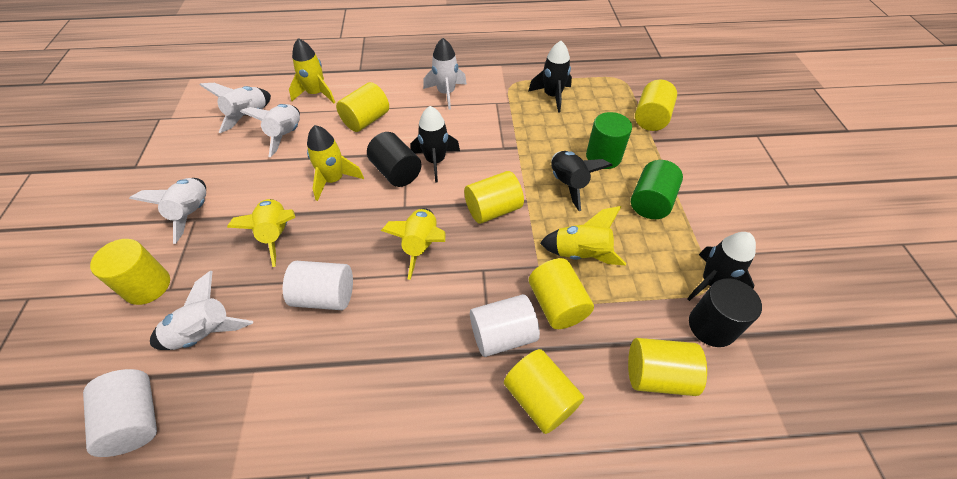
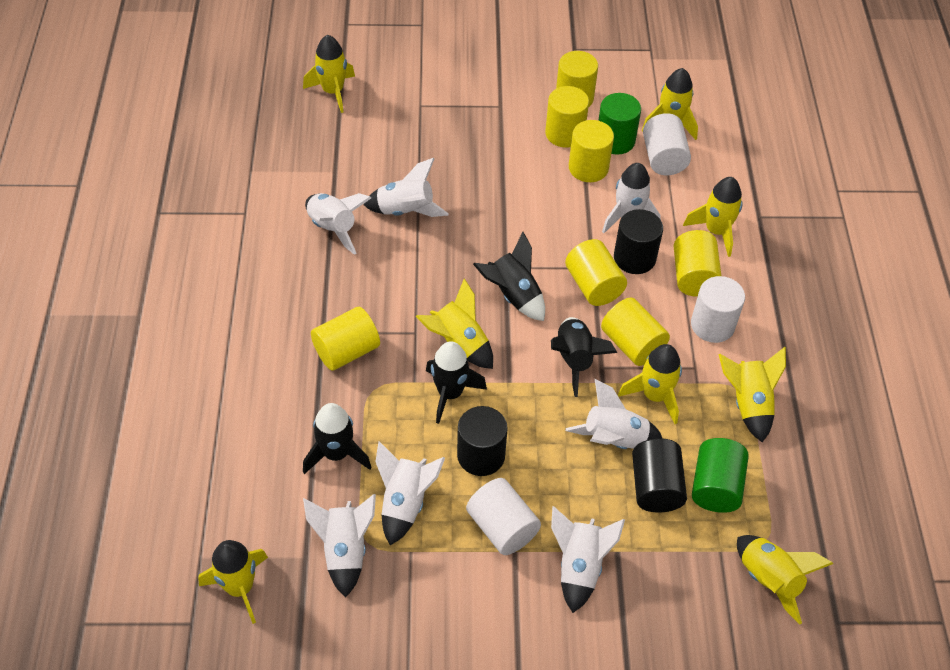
black cylinder: 2 -> 3
white rocket: 5 -> 7
yellow rocket: 5 -> 8

